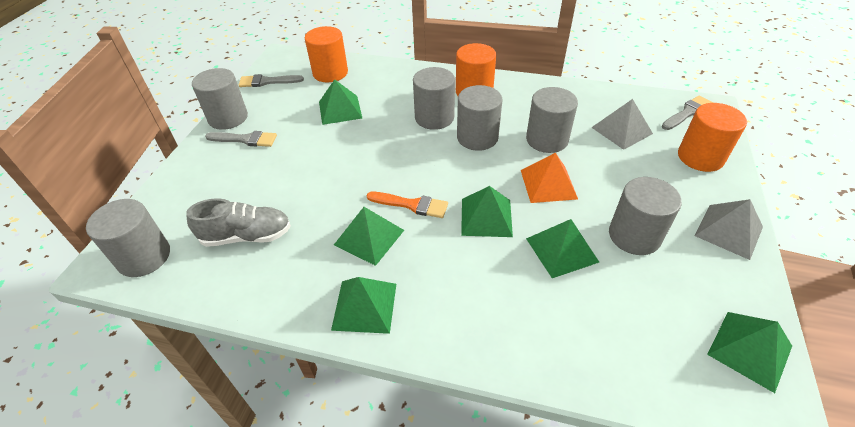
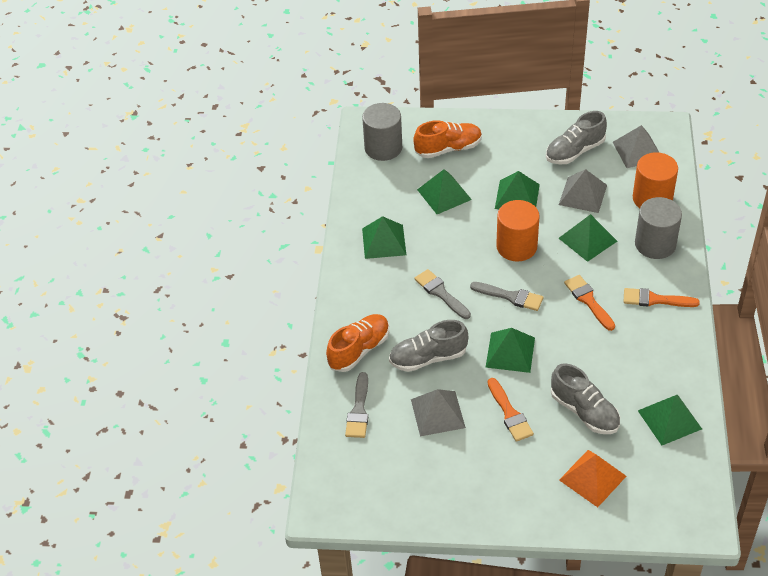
grey cylinder: 6 -> 2
grey pyramid: 2 -> 3
grey shoe: 1 -> 3
orange brush: 1 -> 3
orange cylinder: 3 -> 2
orange shoe: 0 -> 2

